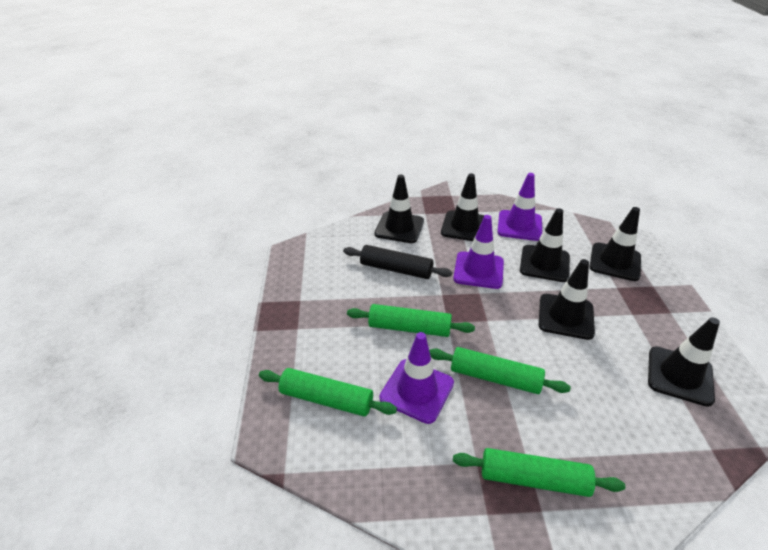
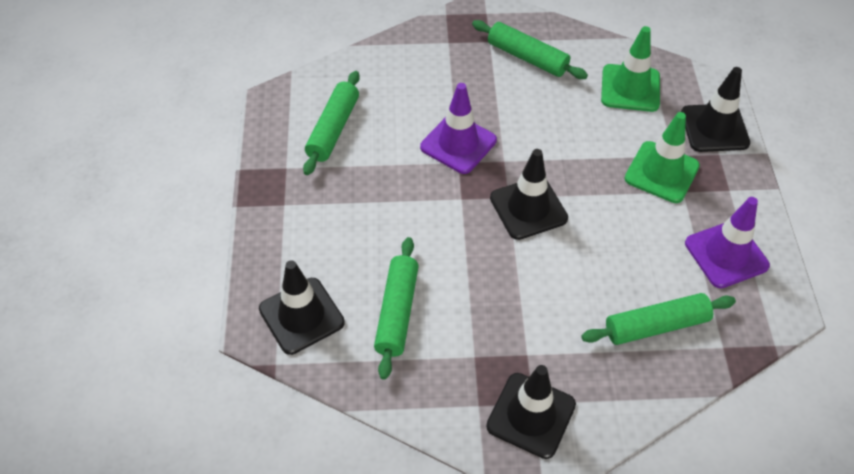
black rolling pin: 1 -> 0
black traffic cone: 6 -> 4
green traffic cone: 0 -> 2
purple traffic cone: 3 -> 2

